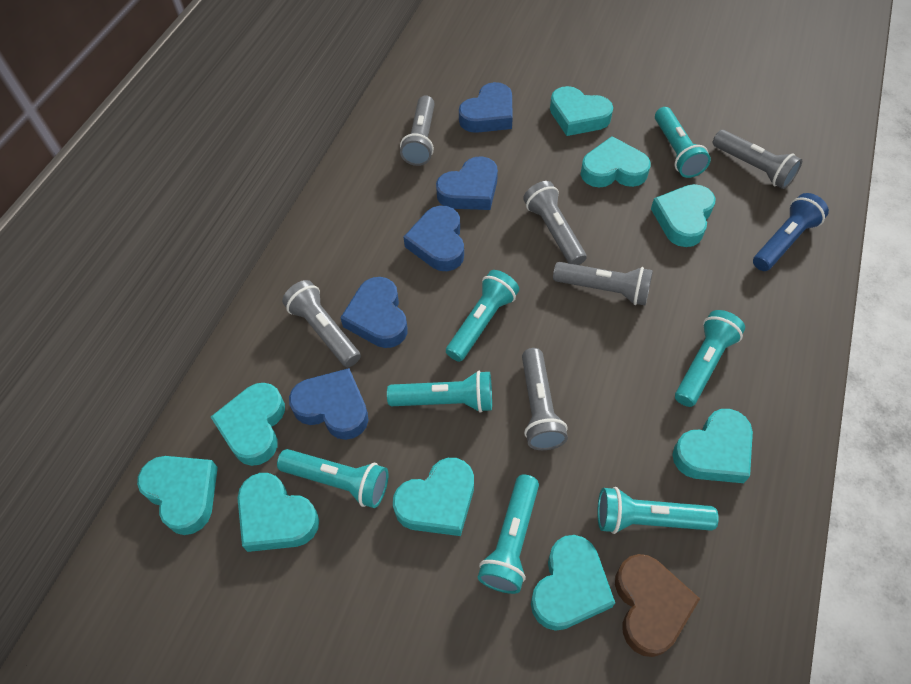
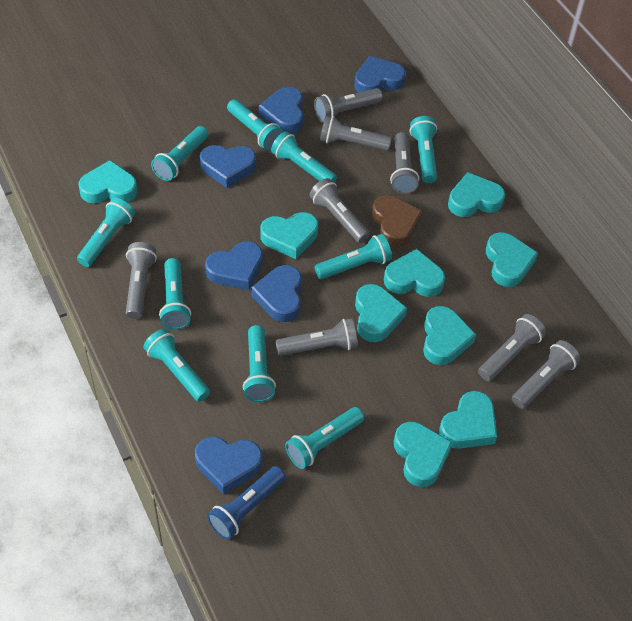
blue heart: 5 -> 6
grey flashlight: 6 -> 8
turquoise flashlight: 7 -> 10

